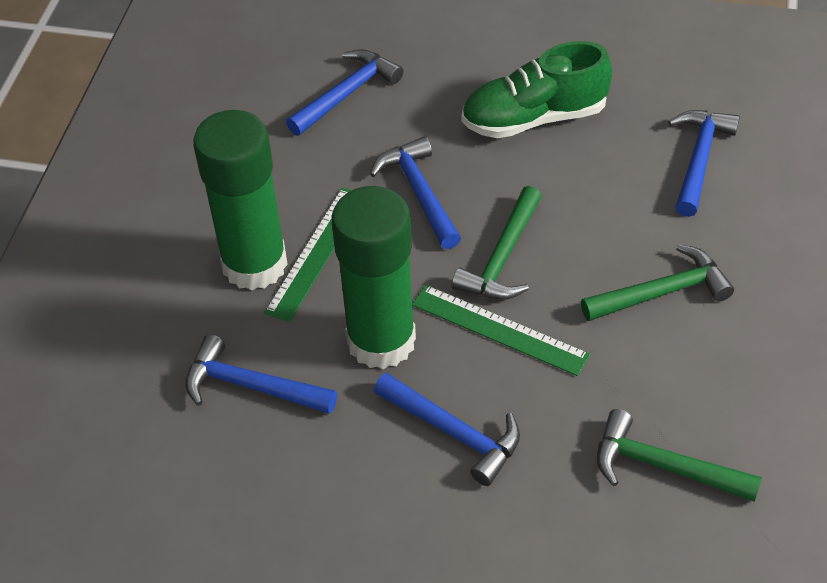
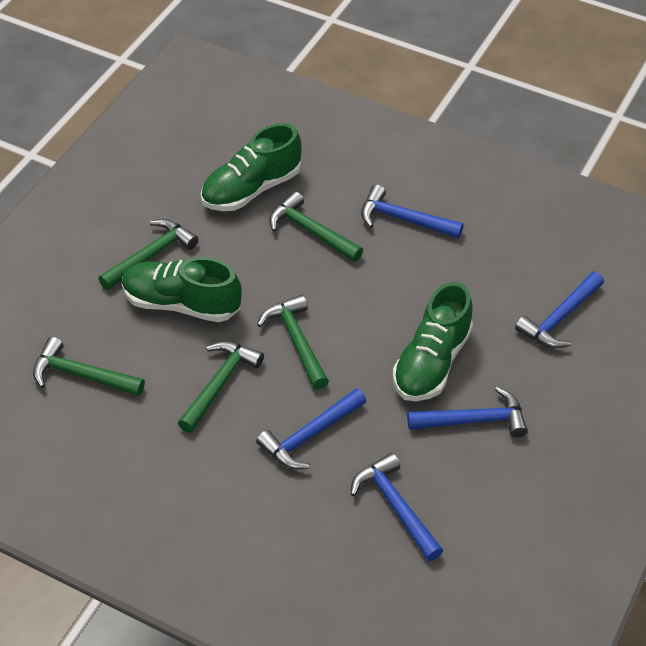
green glue stick: 2 -> 0
green hammer: 3 -> 5
green ruler: 2 -> 0
green shoe: 1 -> 3

